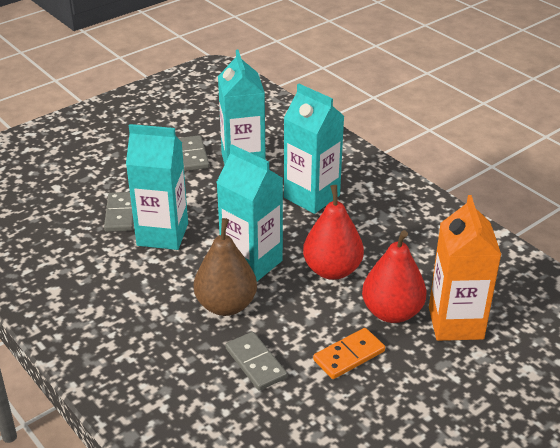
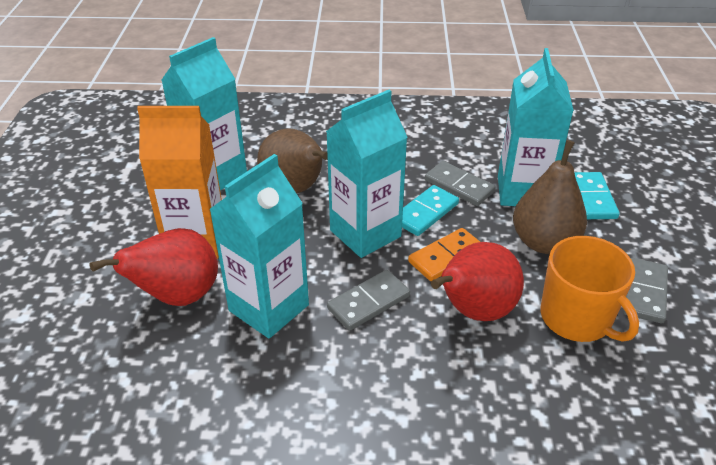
brown pear: 1 -> 2
orange mug: 0 -> 1
turquoise domino: 0 -> 2

